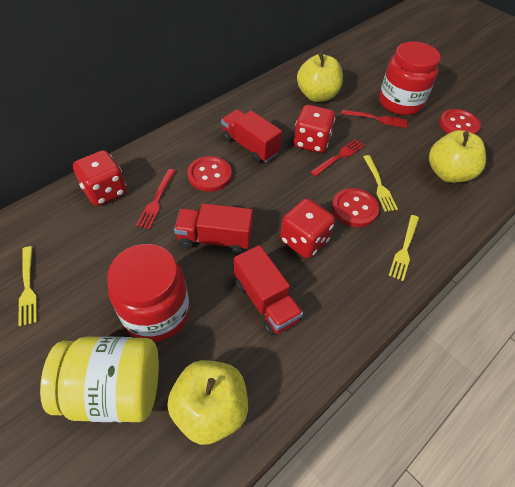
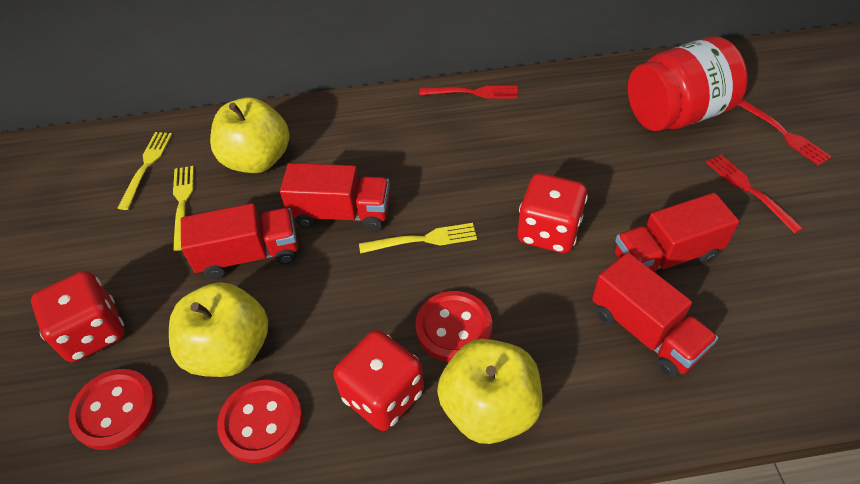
red jar: 2 -> 1
red truck: 3 -> 4
yellow jar: 1 -> 0

